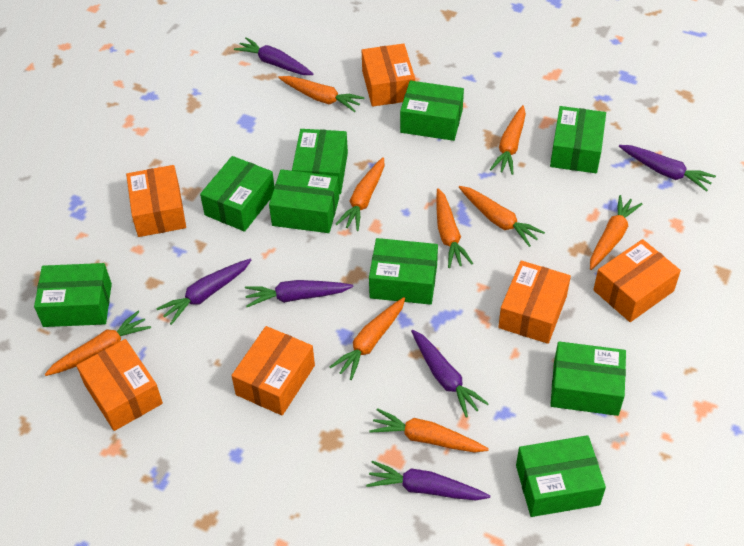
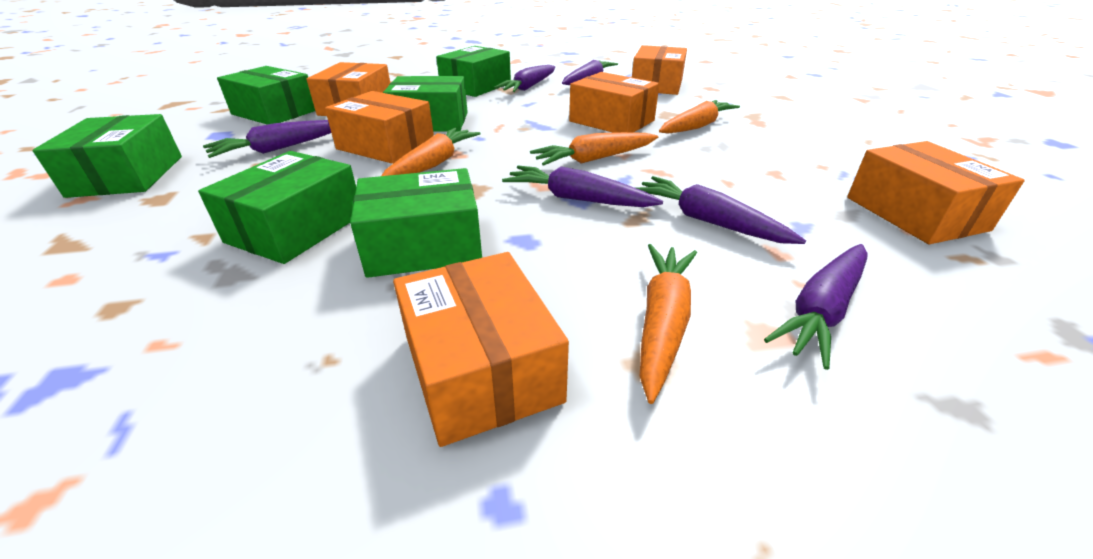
green box: 9 -> 6
orange carrot: 9 -> 4

